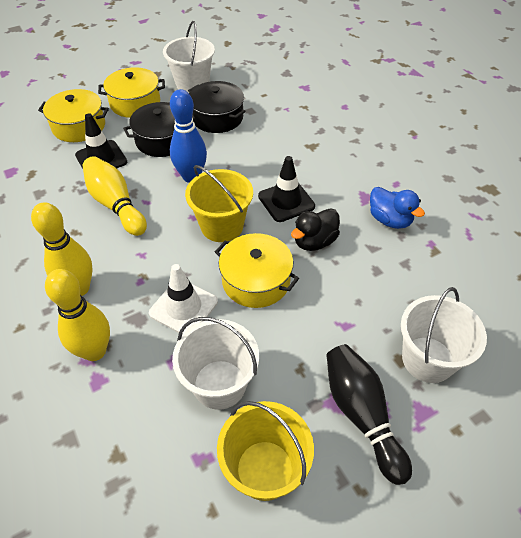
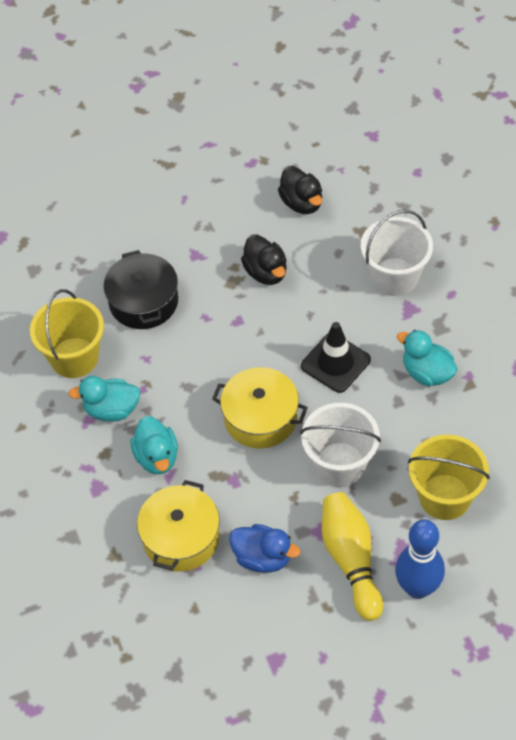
black bowling pin: 1 -> 0
black duck: 1 -> 2
black pot: 2 -> 1
black traffic cone: 2 -> 1
turquoise duck: 0 -> 3
white bucket: 3 -> 2
white traffic cone: 1 -> 0
yellow bowling pin: 3 -> 1
yellow pot: 3 -> 2

